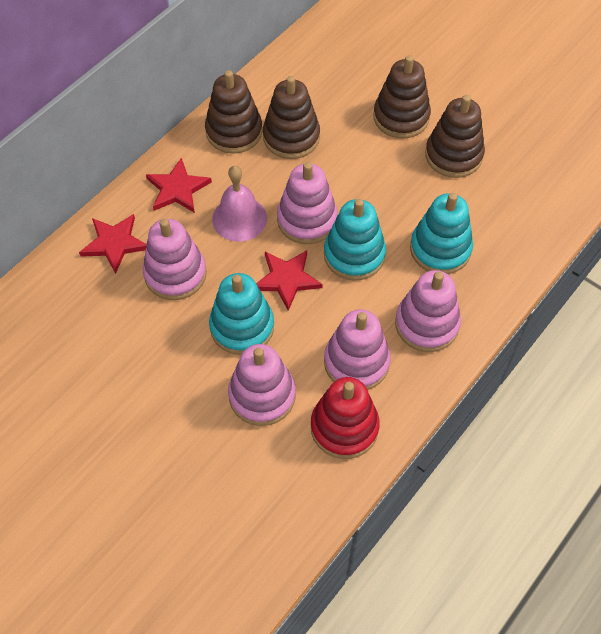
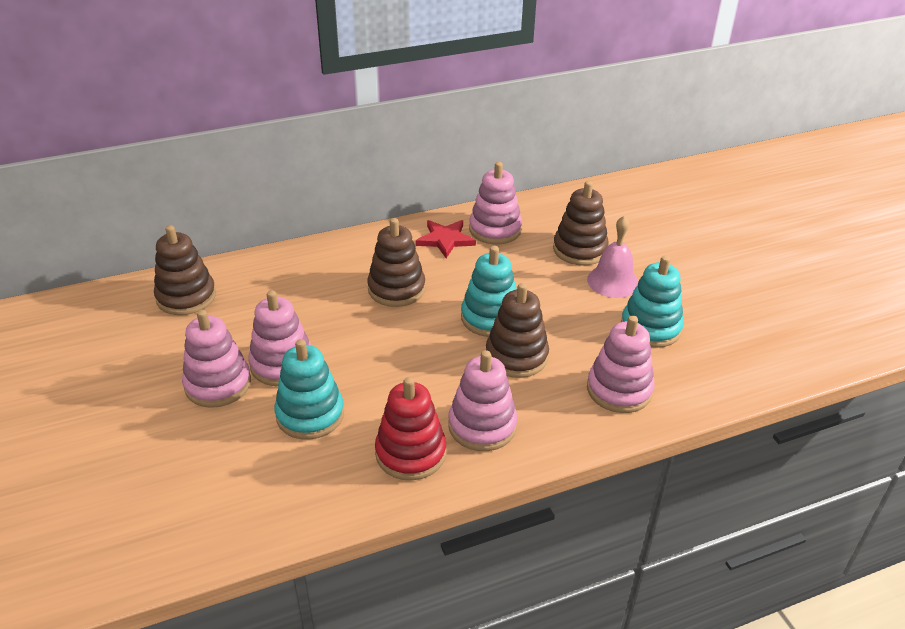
red star: 3 -> 1

